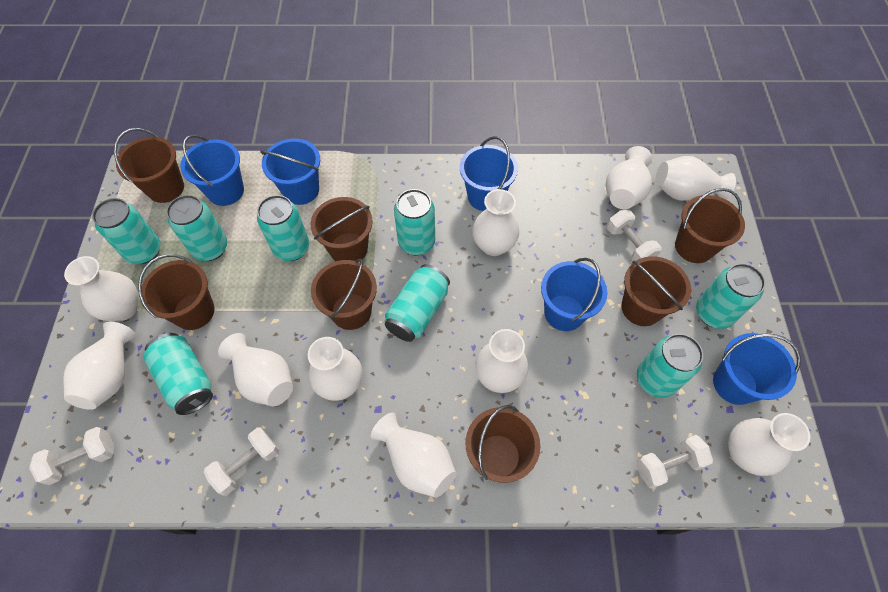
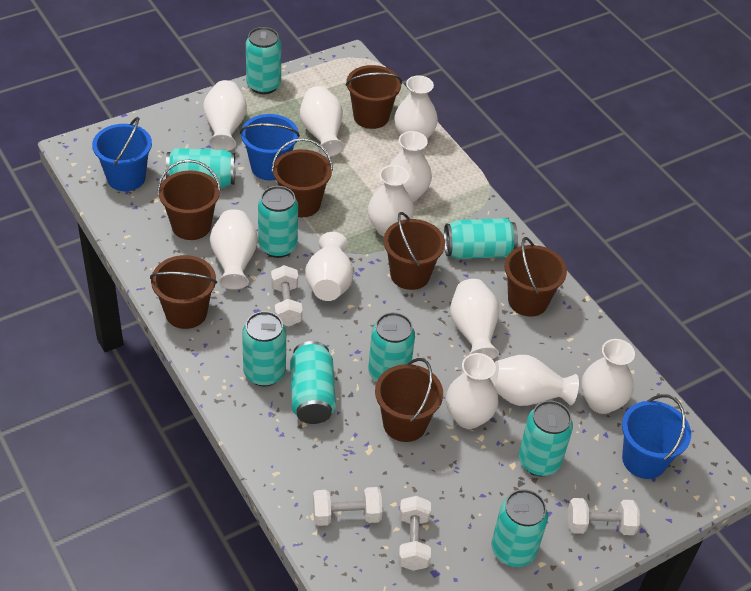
blue bucket: 5 -> 3
turquoise can: 8 -> 9
white vase: 10 -> 11

